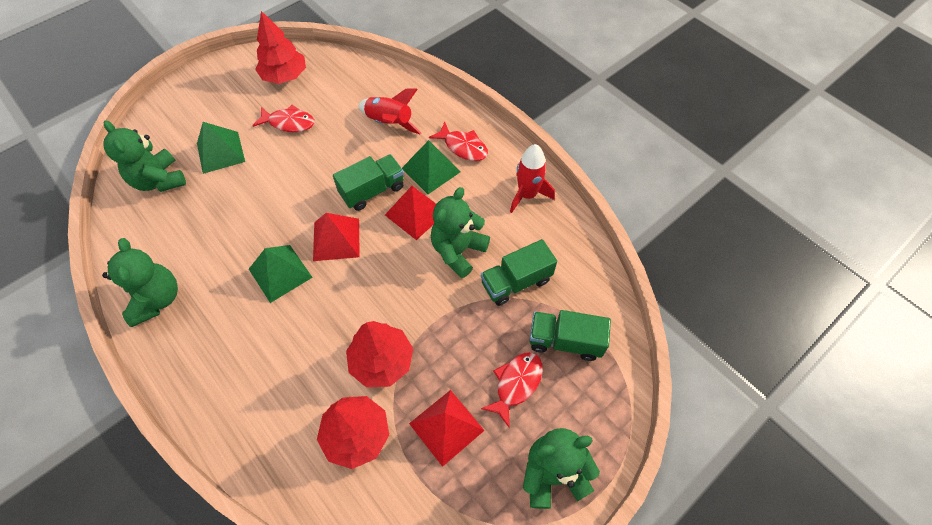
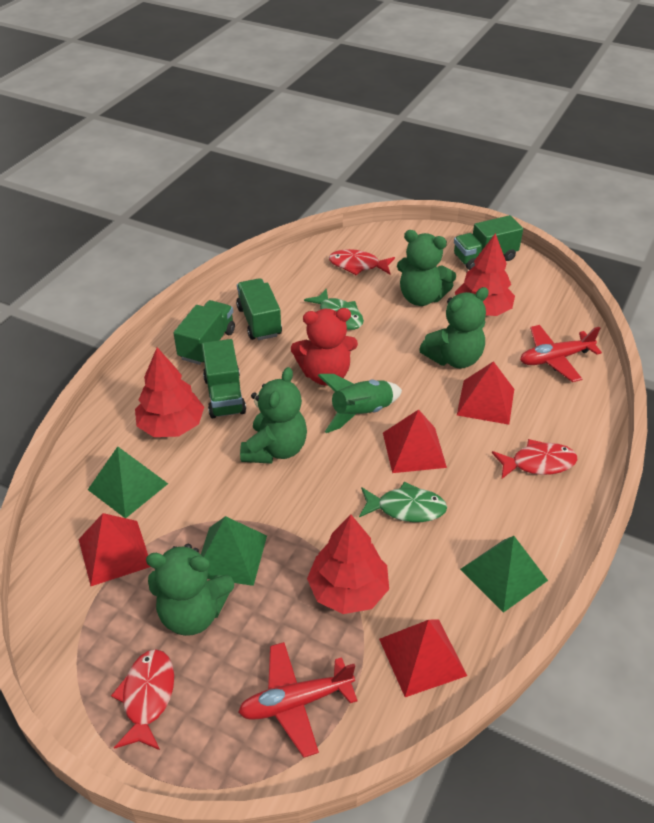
green fish: 0 -> 2
green rocket: 0 -> 1
green truck: 3 -> 4
red plane: 0 -> 2
red pyramid: 3 -> 4
red rocket: 2 -> 0
red teddy bear: 0 -> 1

